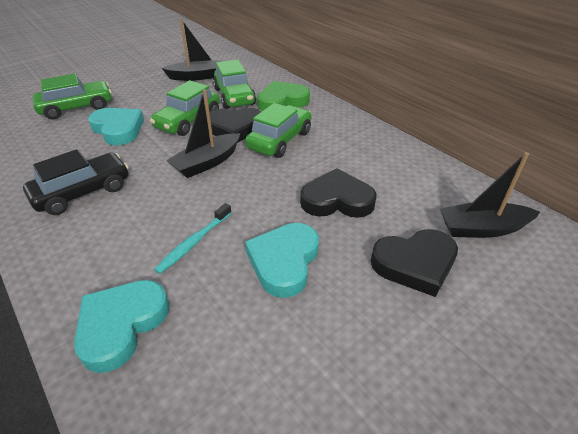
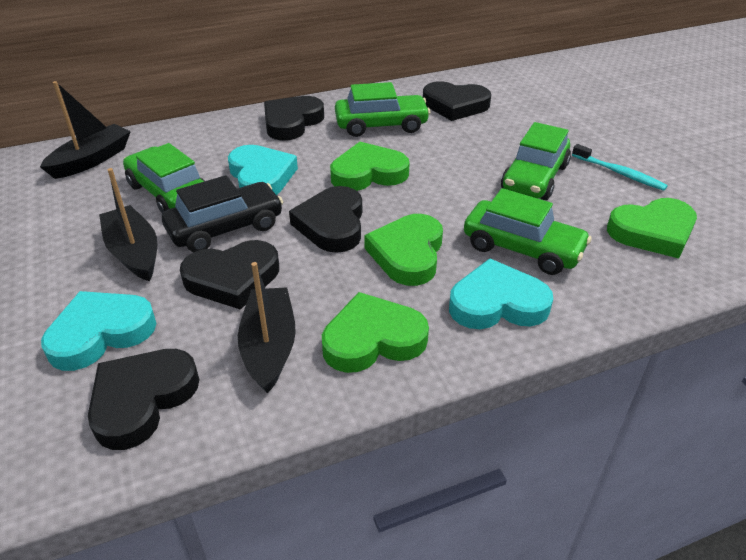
black heart: 3 -> 5
green heart: 1 -> 4

